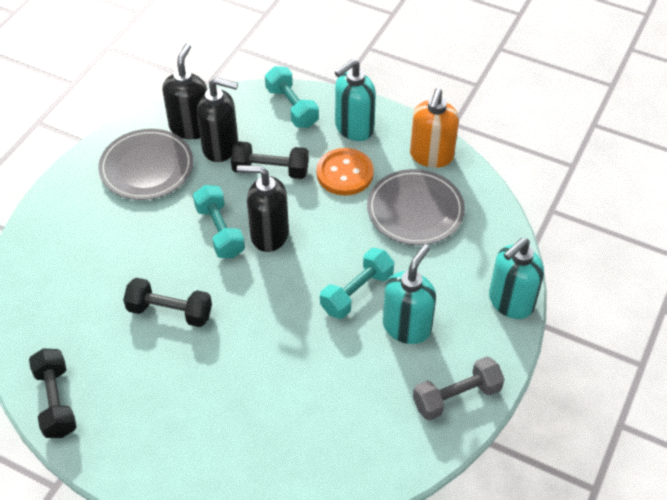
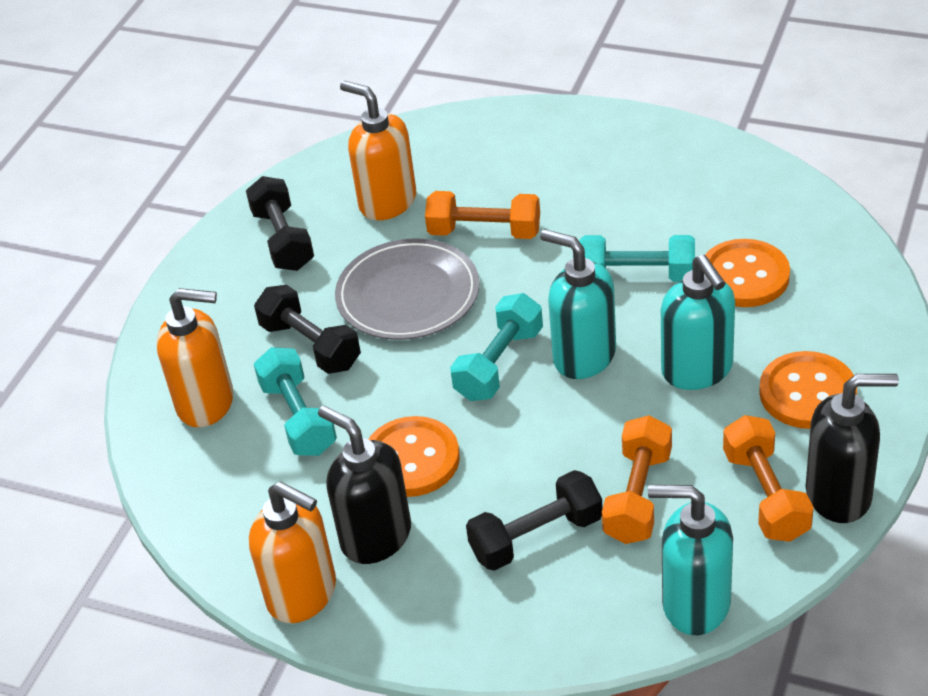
black soap dispenser: 3 -> 2
grey dumbbell: 1 -> 0
grey plate: 2 -> 1
orange button: 1 -> 3
orange dumbbell: 0 -> 3
orange soap dispenser: 1 -> 3

